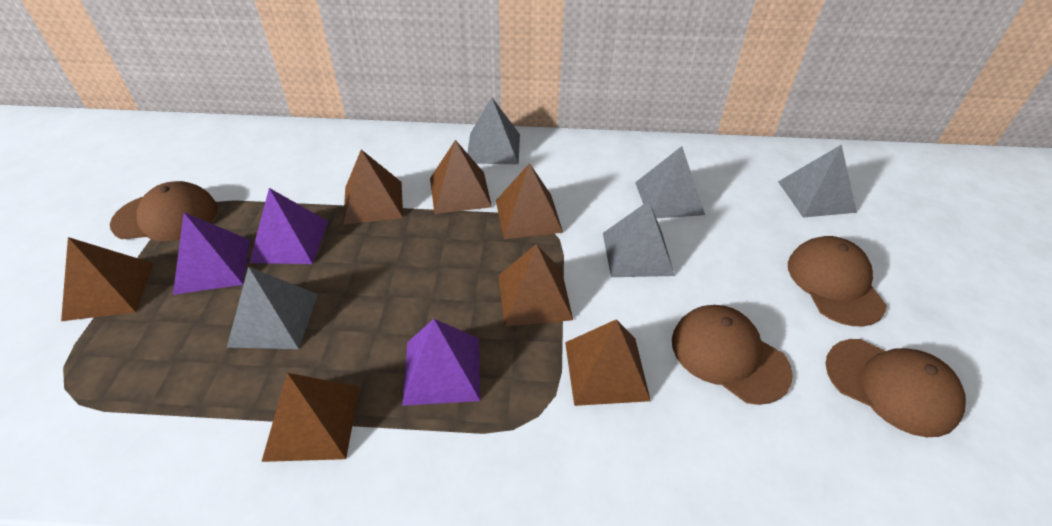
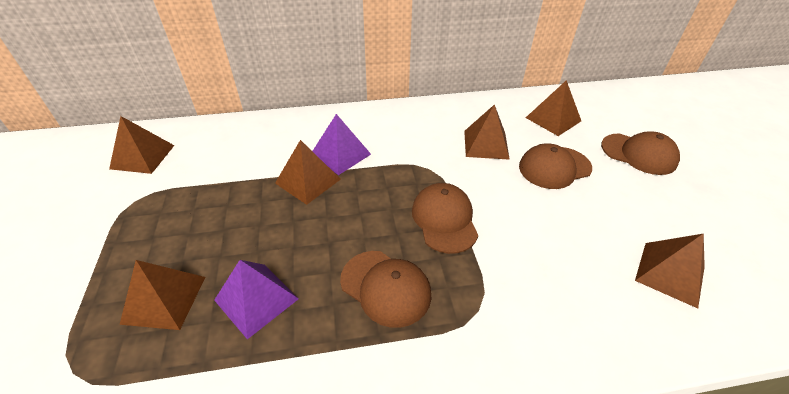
brown pyramid: 7 -> 6
grey pyramid: 5 -> 0
purple pyramid: 3 -> 2

